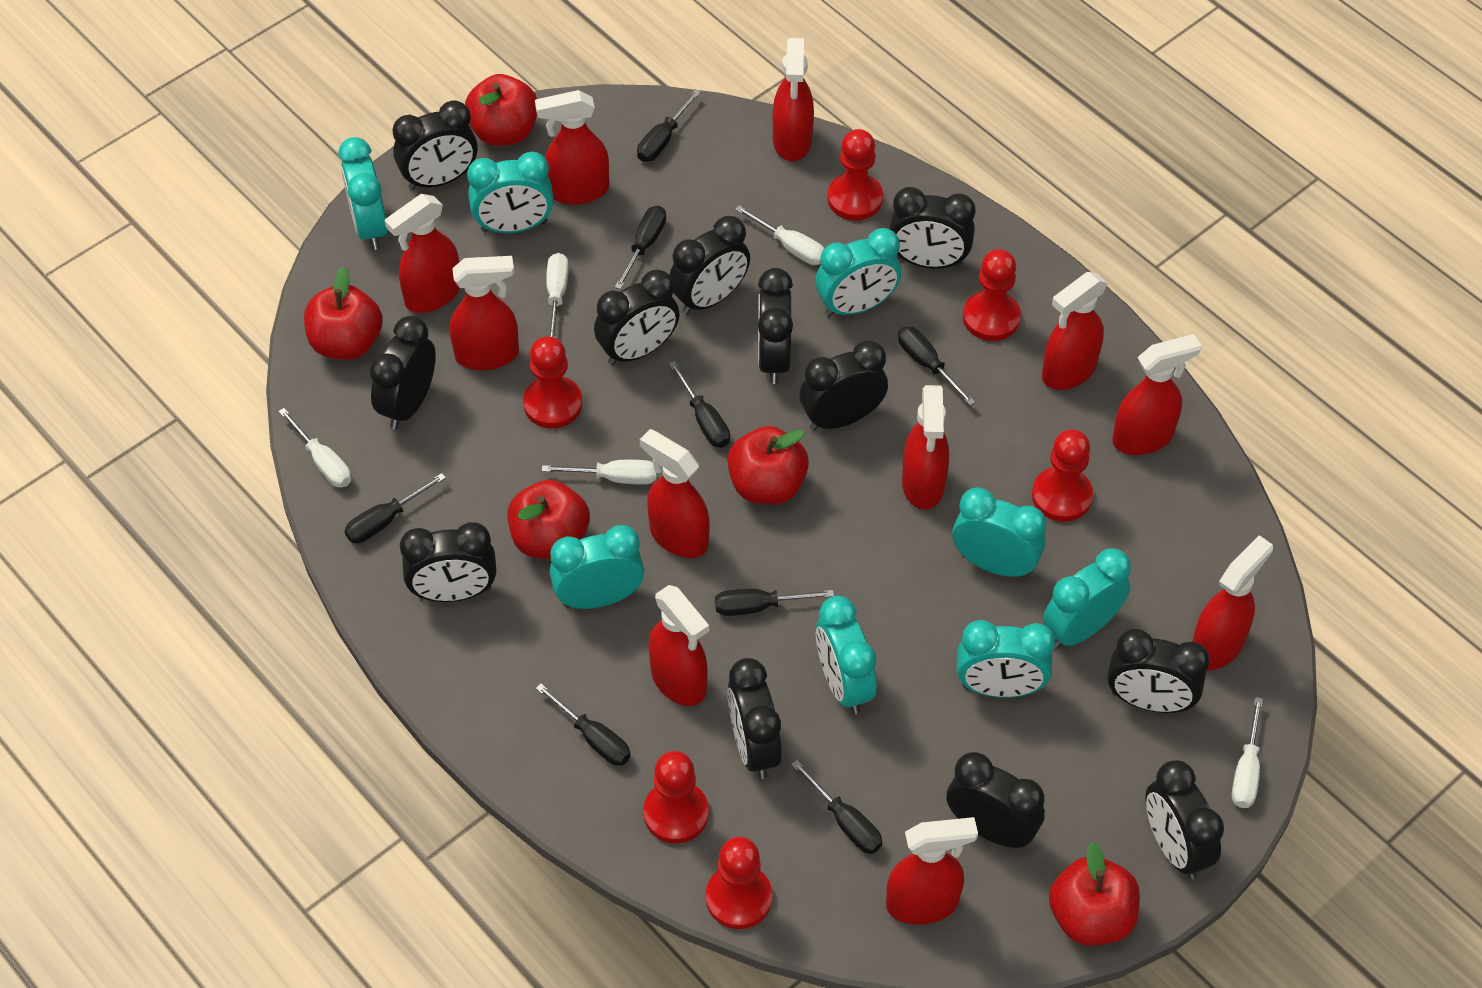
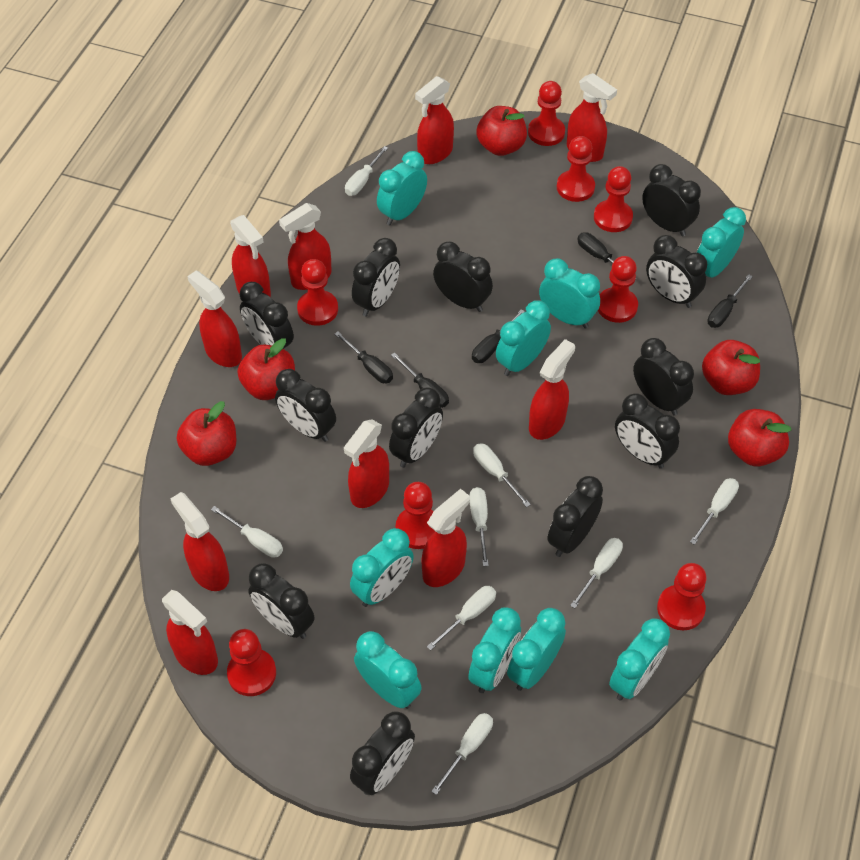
black screwdriver: 8 -> 5
red pawn: 6 -> 8
red spray bottle: 11 -> 10
turquoise clock: 8 -> 9
white screwdriver: 5 -> 8

